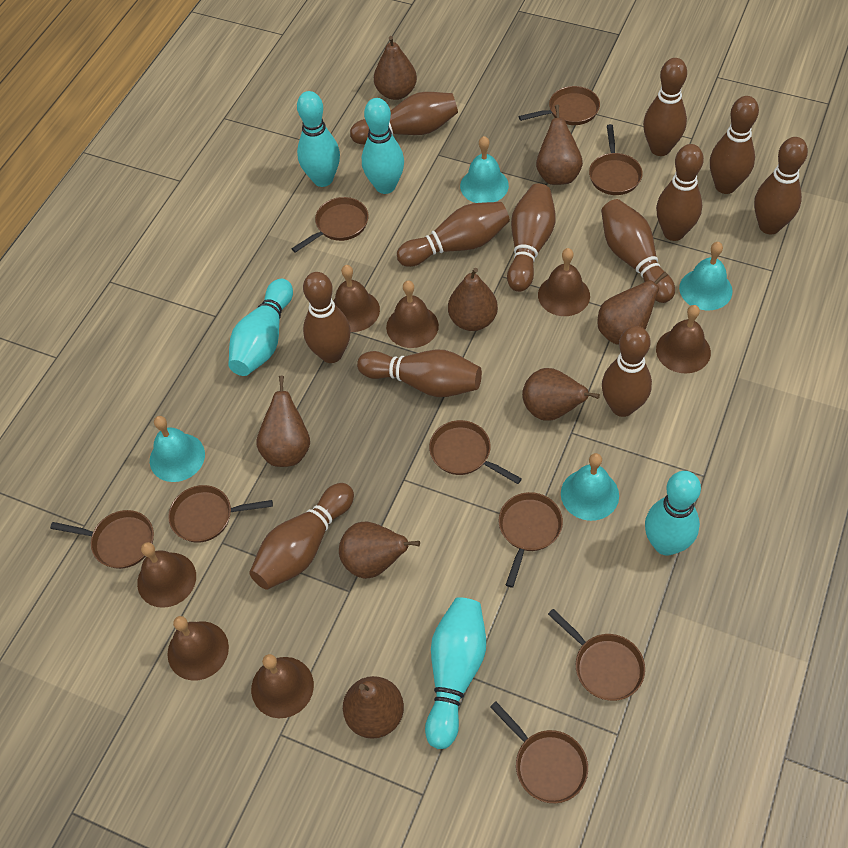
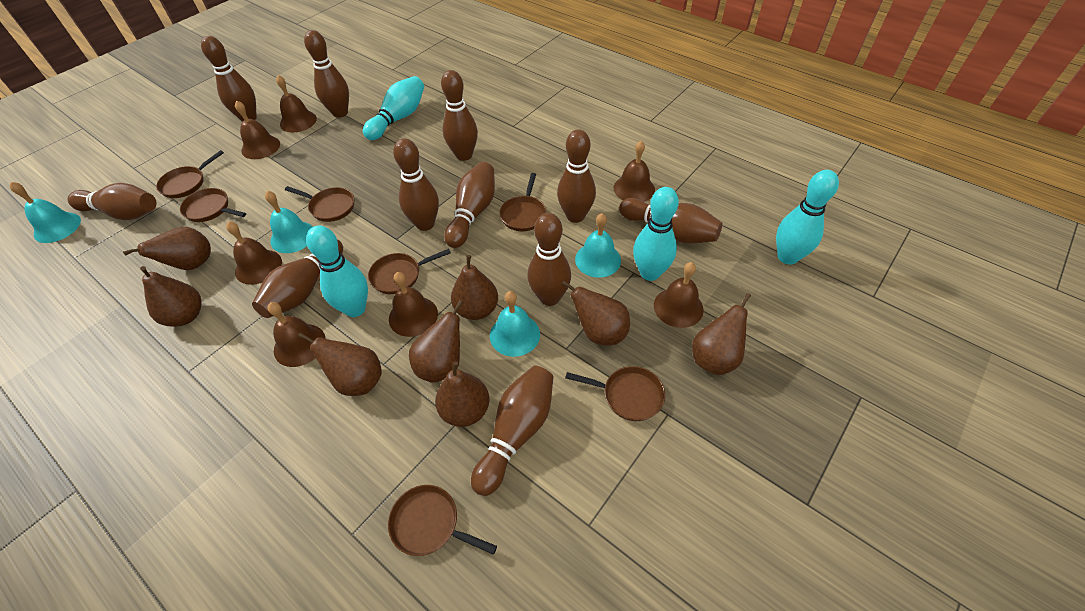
brown bowling pin: 12 -> 11
brown pan: 9 -> 7
turquoise bowling pin: 5 -> 4

